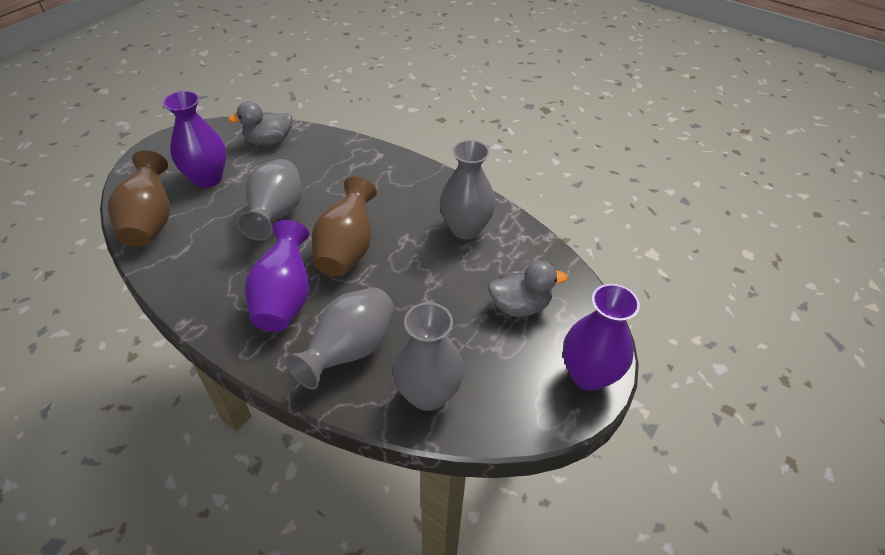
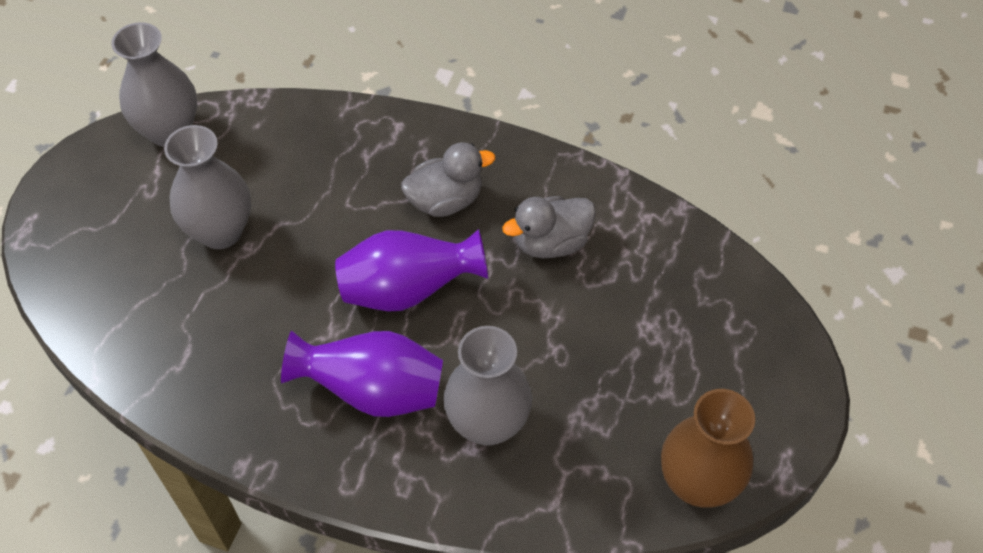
brown vase: 2 -> 1
grey vase: 4 -> 3
purple vase: 3 -> 2

